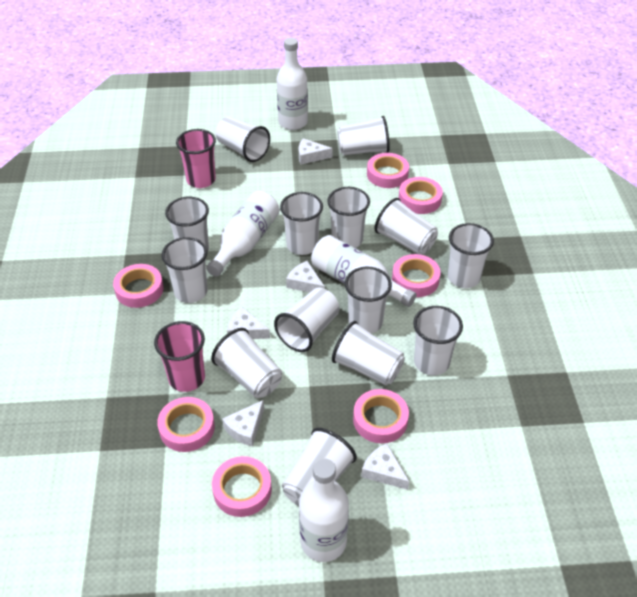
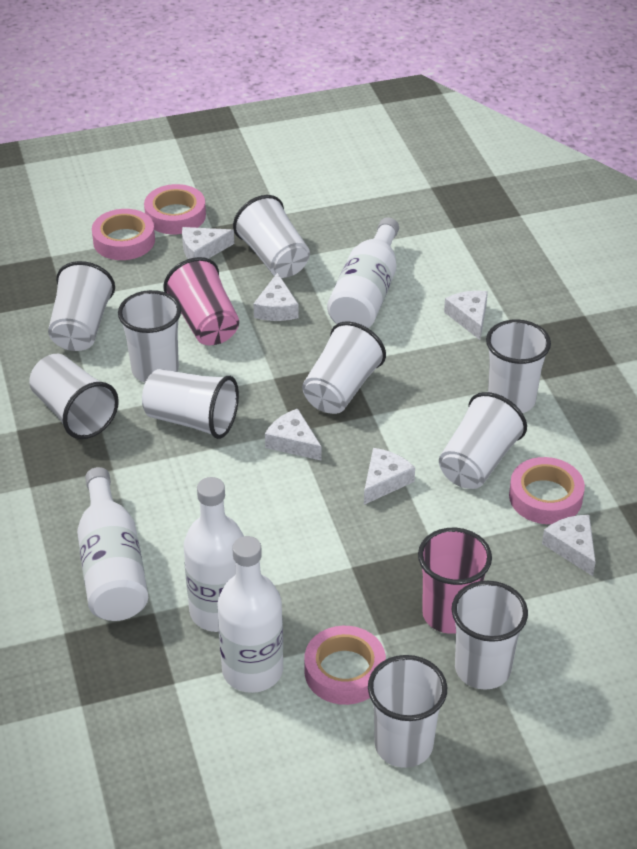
pink tape: 7 -> 4
white cheese: 5 -> 6
white cup: 14 -> 10

